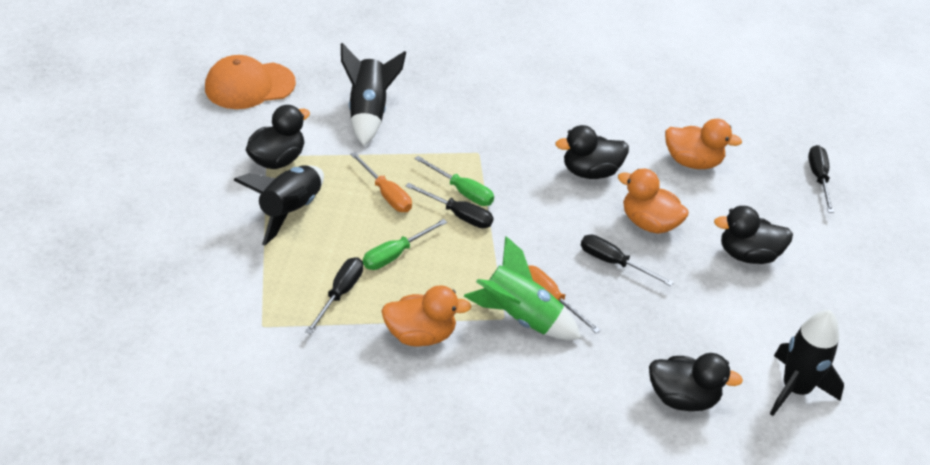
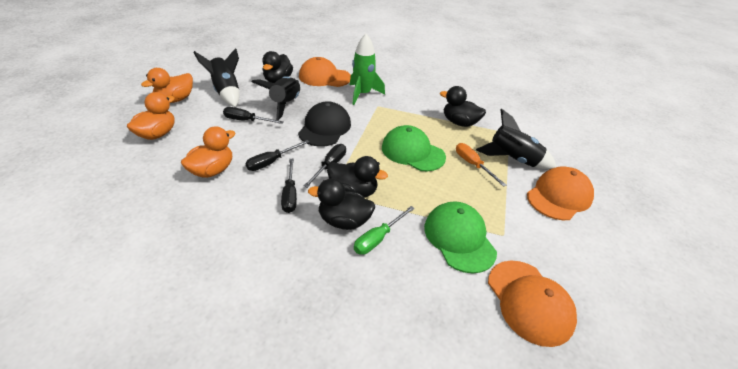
black cap: 0 -> 1
green cap: 0 -> 2
green screwdriver: 2 -> 1
orange cap: 1 -> 3
orange screwdriver: 2 -> 1

